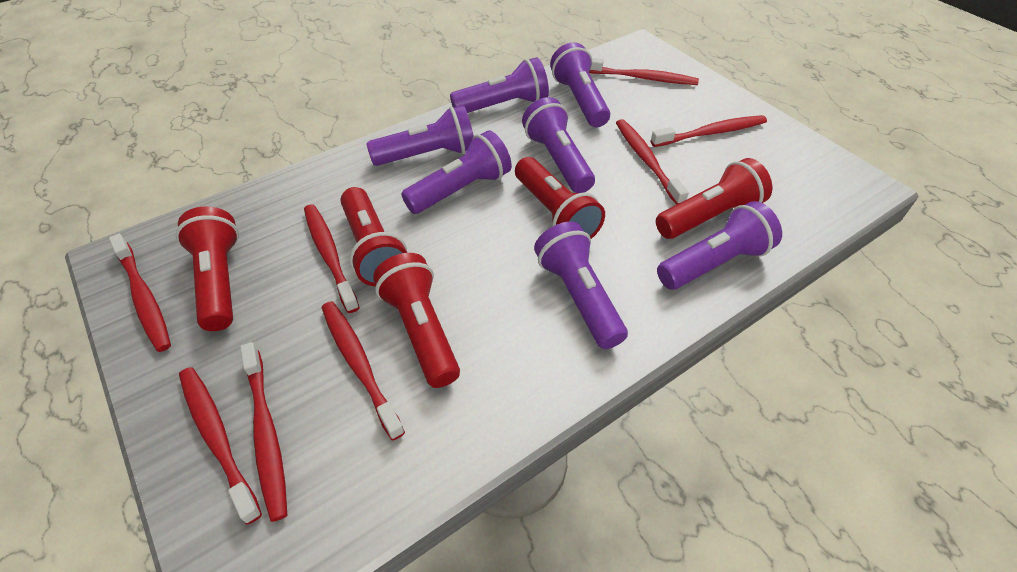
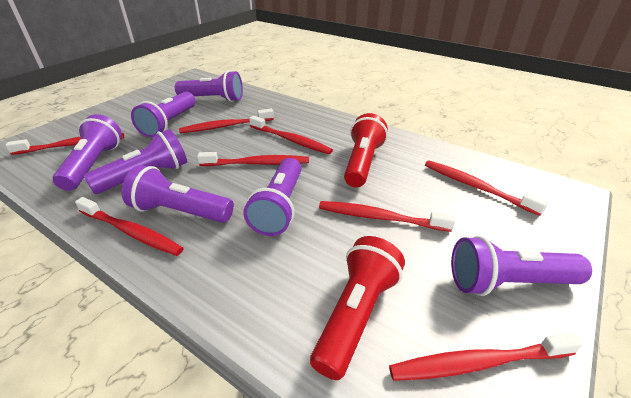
red flashlight: 5 -> 2

